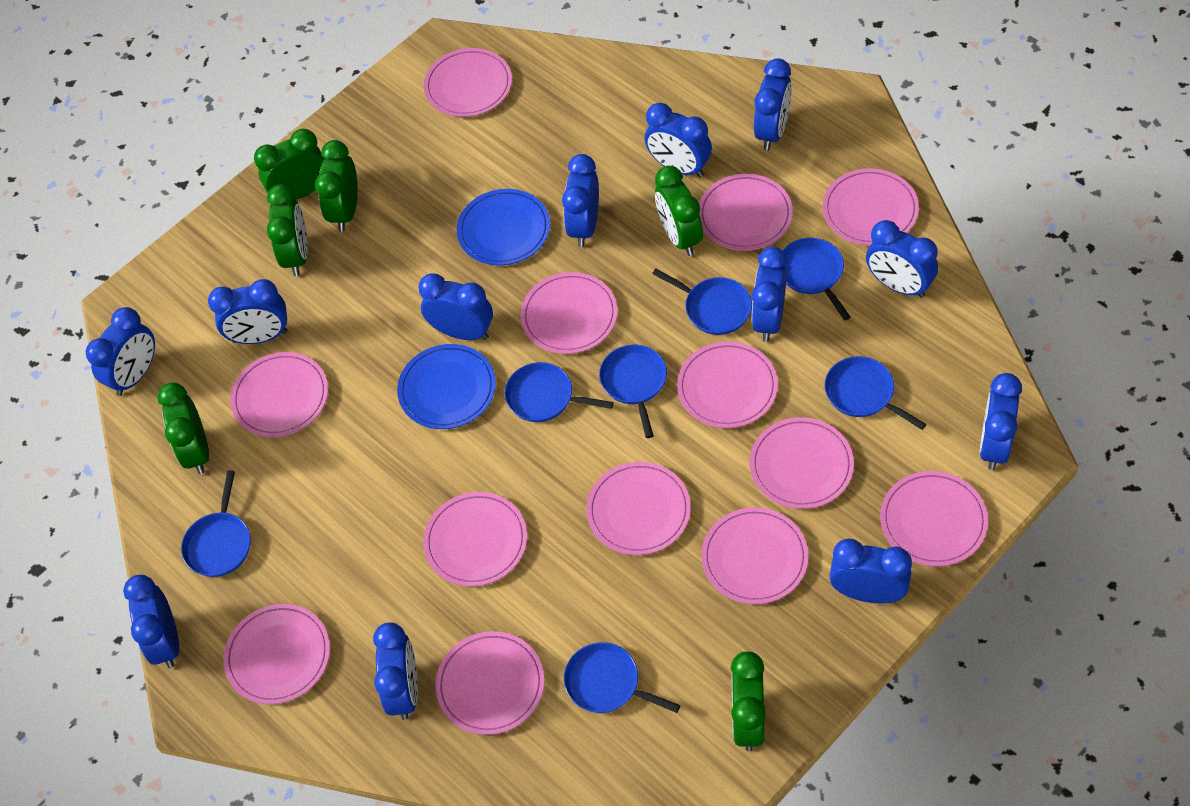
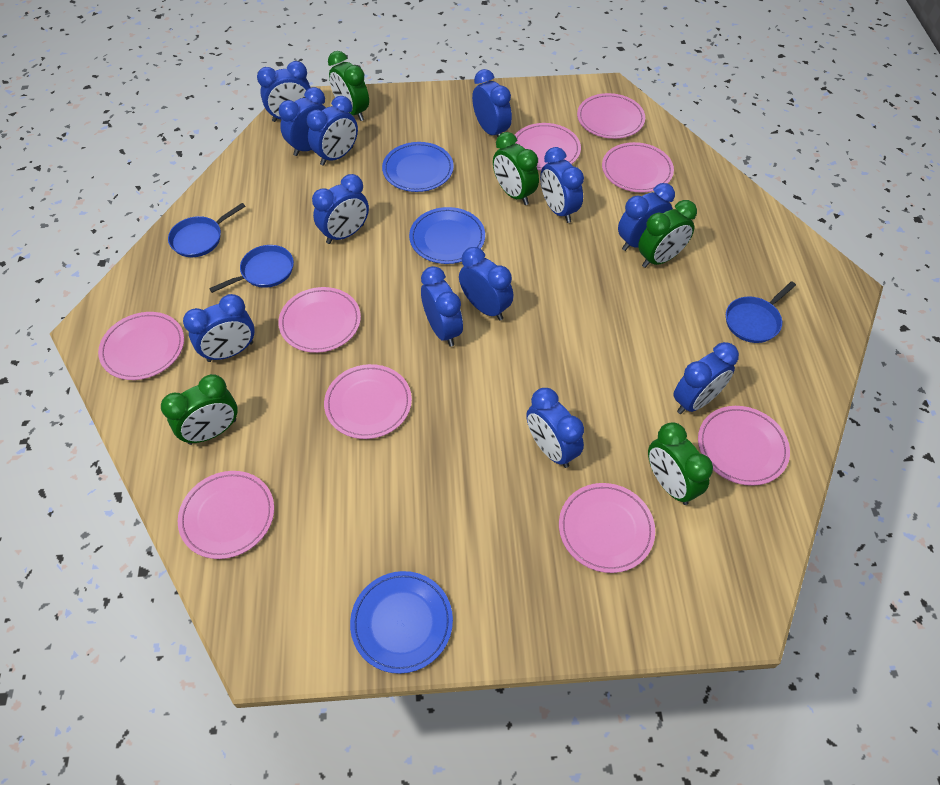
blue pan: 7 -> 3
blue plate: 2 -> 3
green clock: 6 -> 5
pink plate: 13 -> 9

